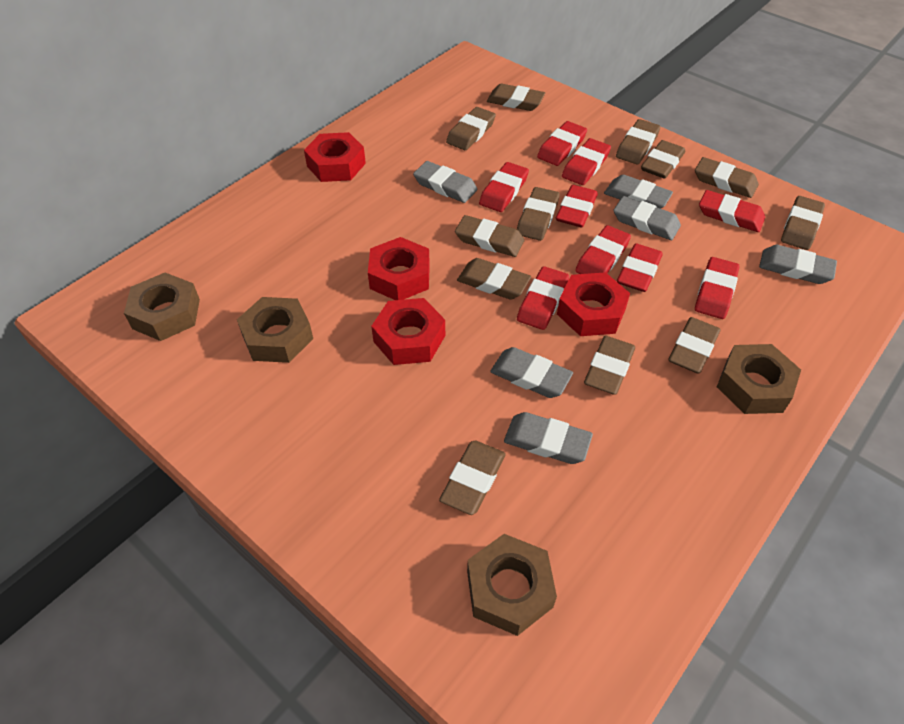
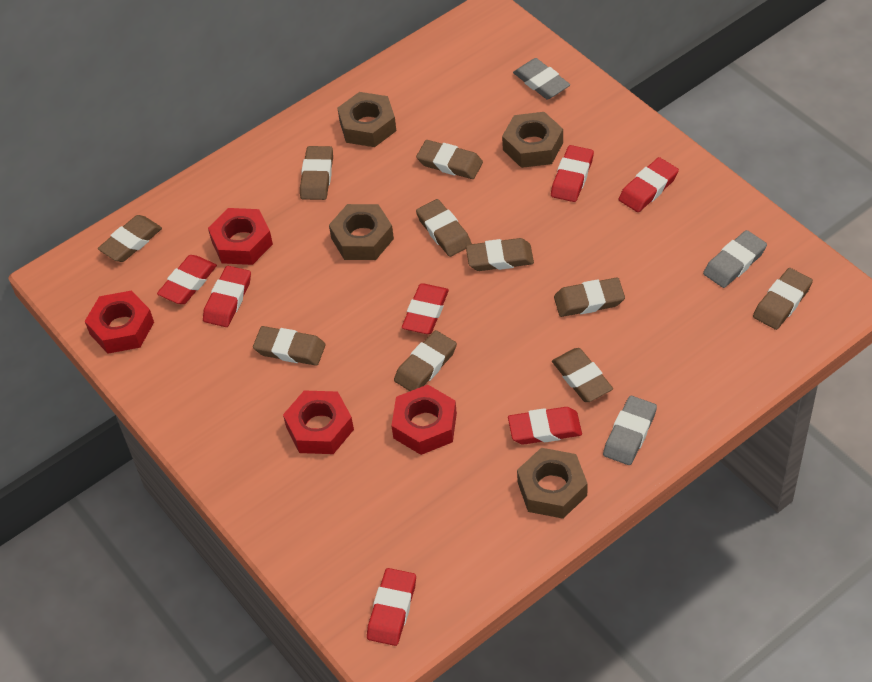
brown eraser: 12 -> 10
grey eraser: 6 -> 3
red eraser: 9 -> 7

